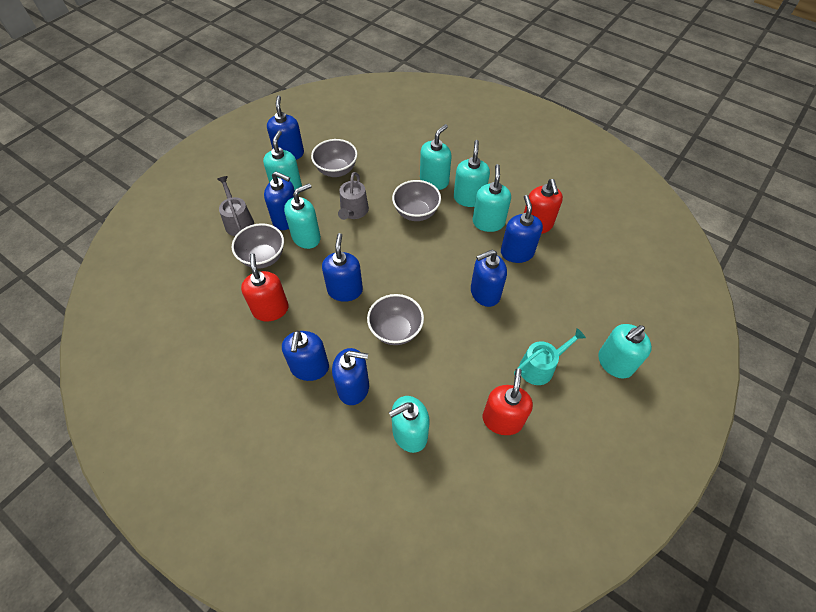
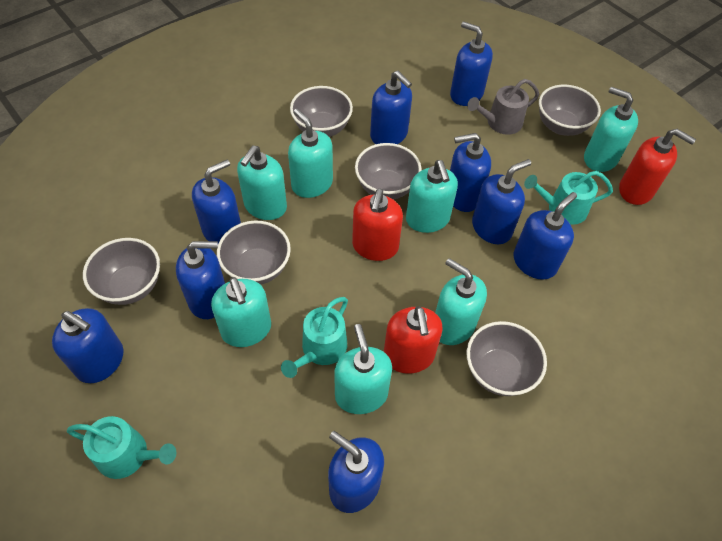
blue soap dispenser: 7 -> 9
grey bowl: 4 -> 6
grey watering can: 2 -> 1
turquoise watering can: 1 -> 3

